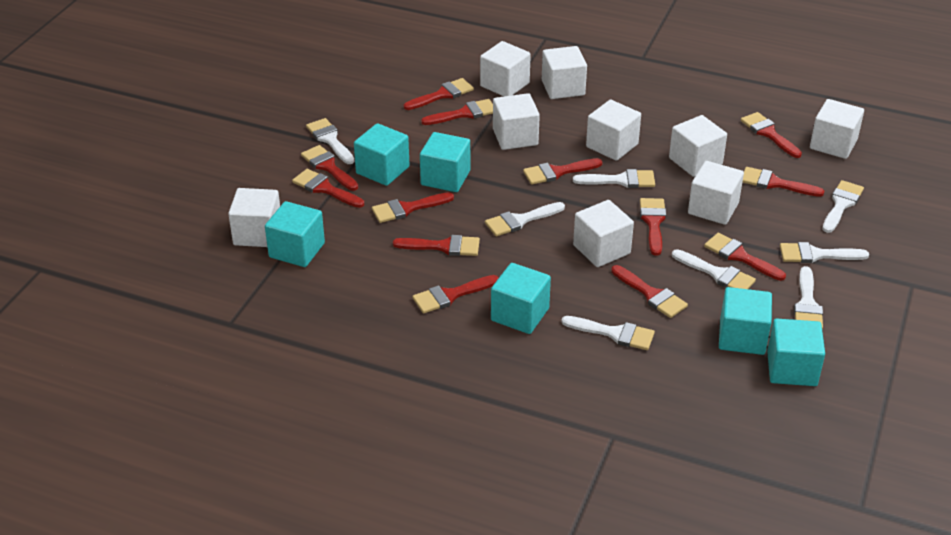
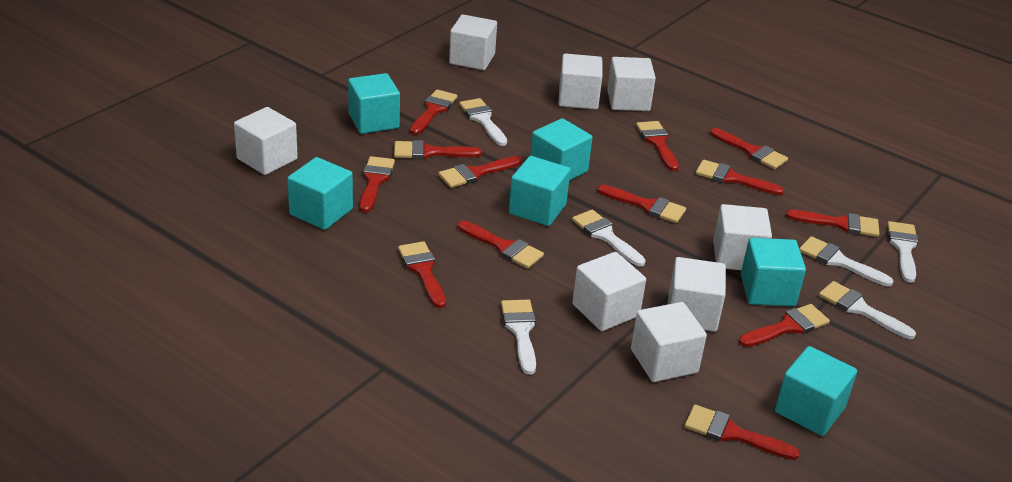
white brush: 8 -> 6
white cube: 9 -> 8

